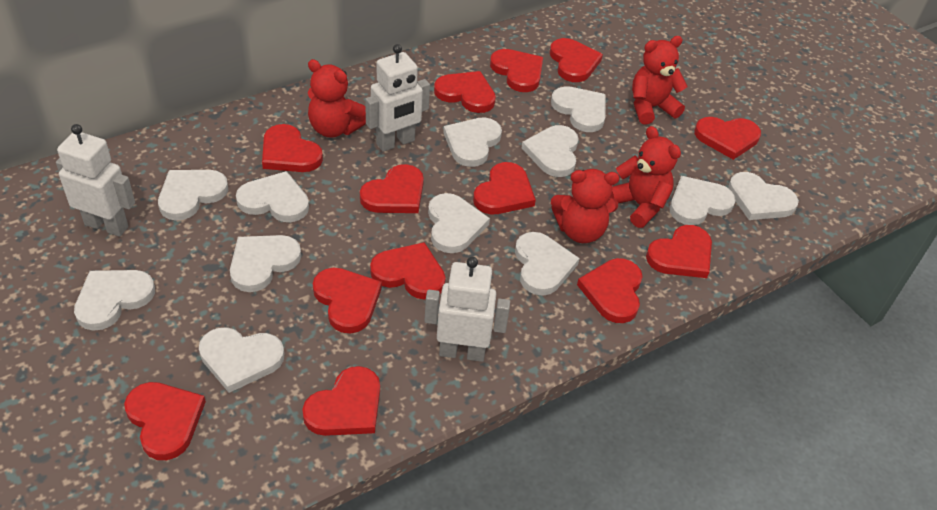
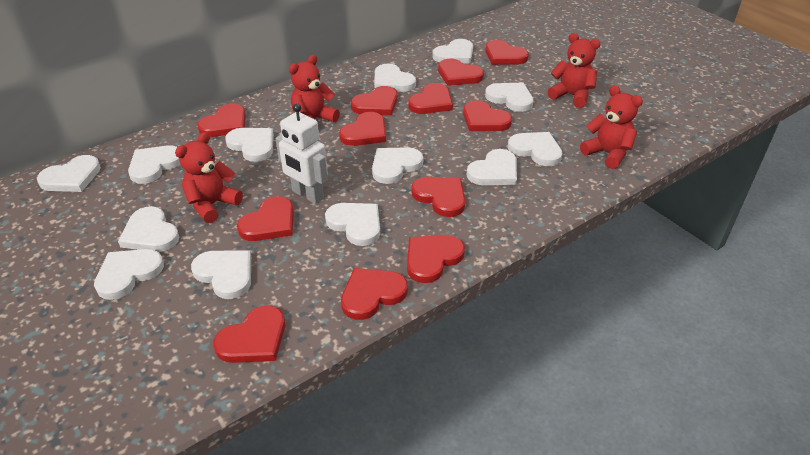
red heart: 13 -> 12
white heart: 12 -> 13
white robot: 3 -> 1

